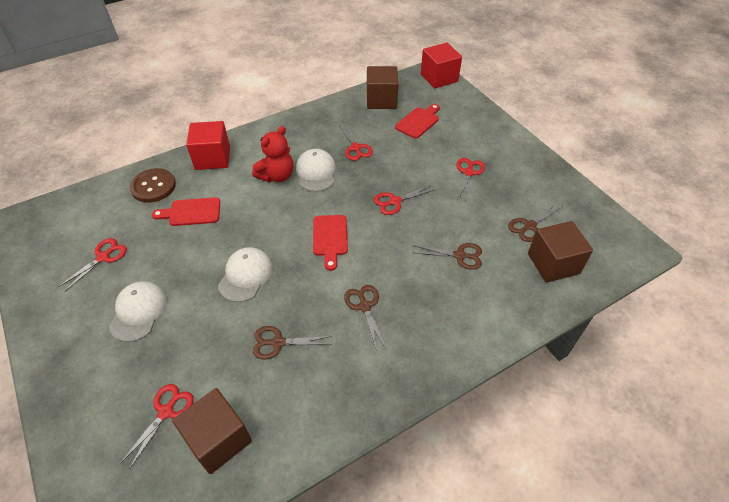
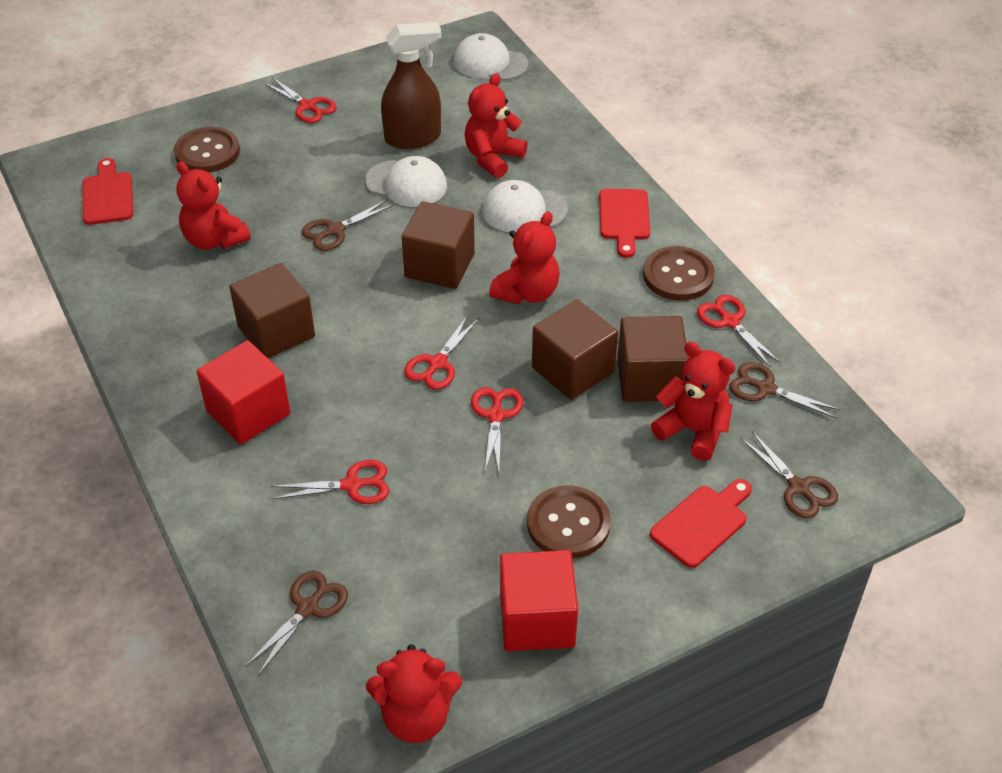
brown button: 1 -> 3
brown cube: 3 -> 4
brown spray bottle: 0 -> 1
red teddy bear: 1 -> 5

